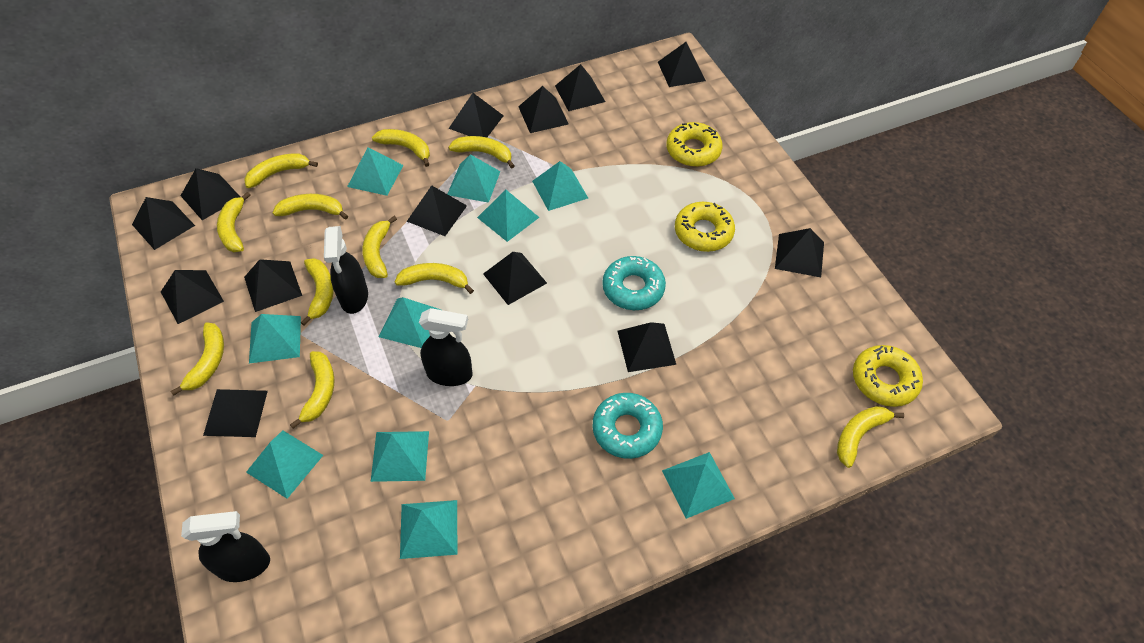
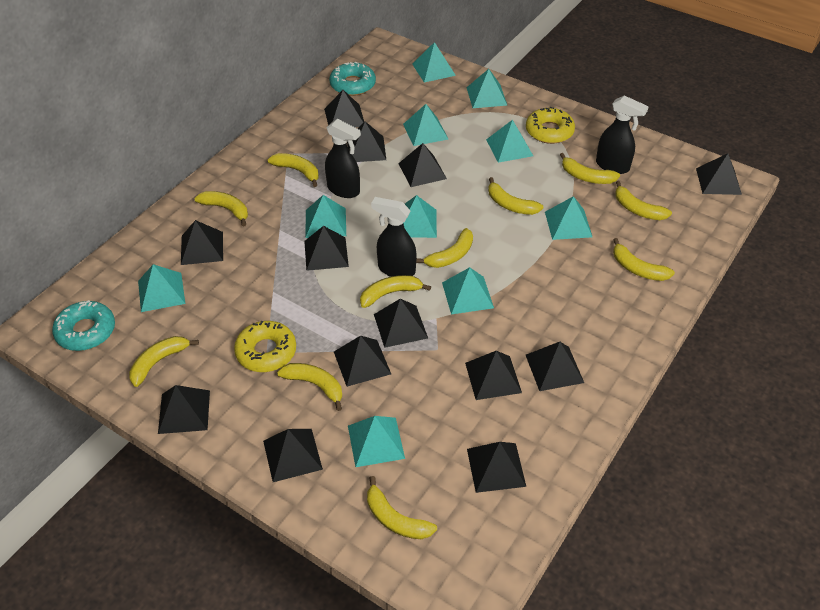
yellow donut: 3 -> 2

